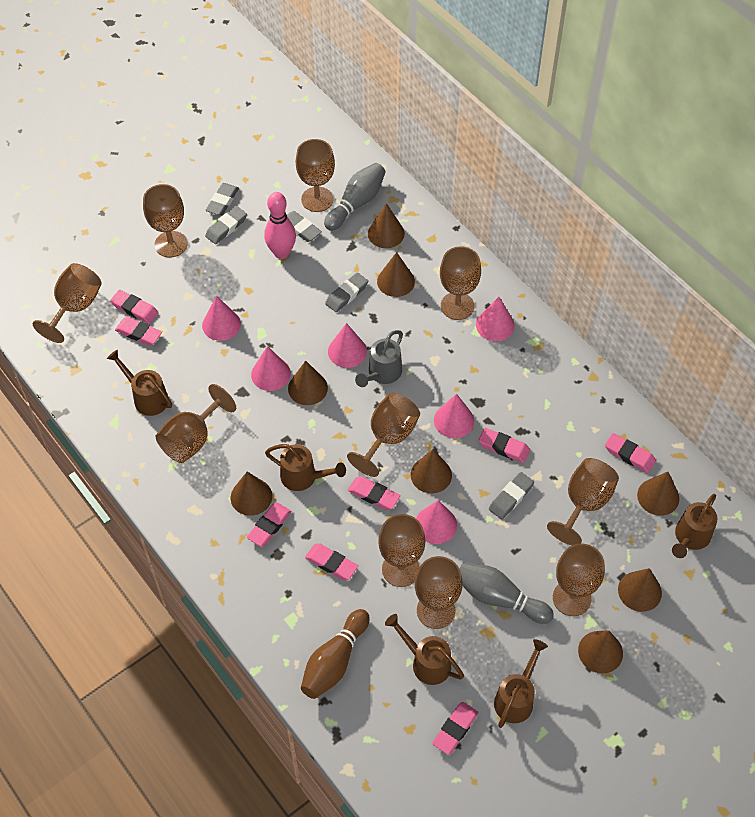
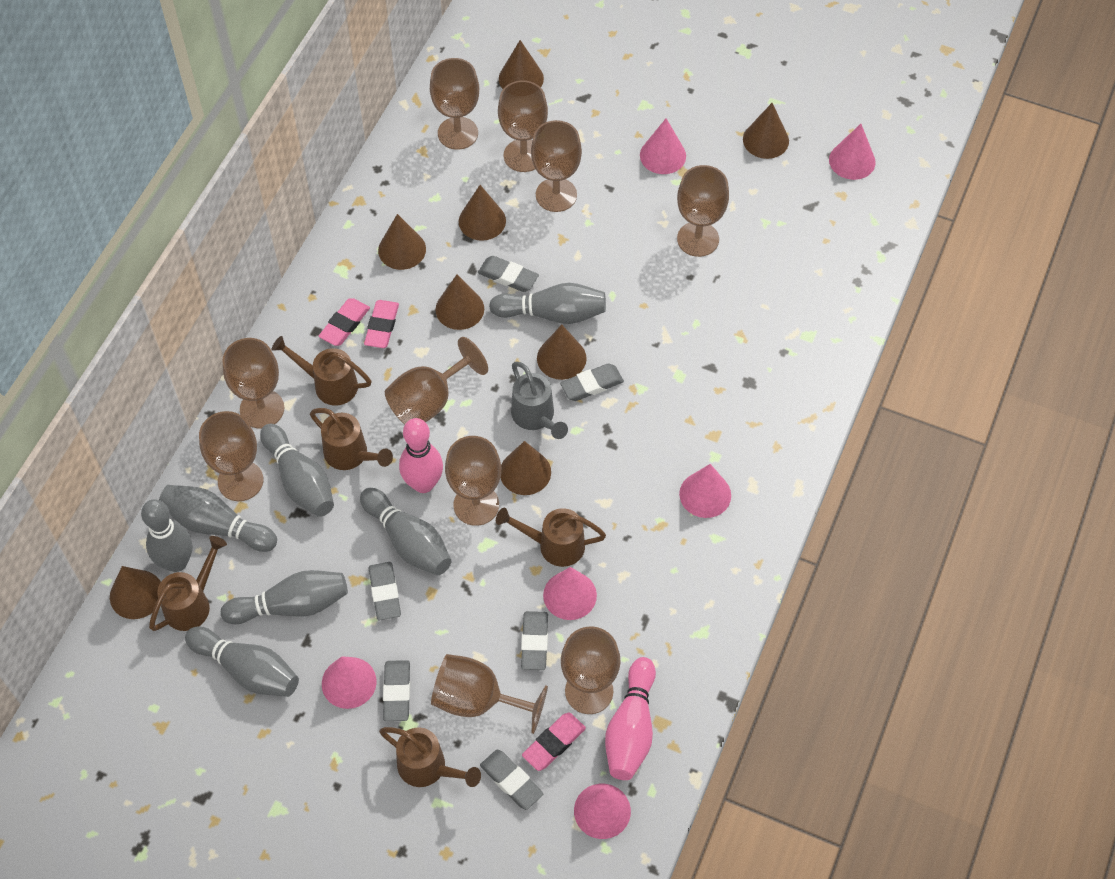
brown bowling pin: 1 -> 0
grey bowling pin: 2 -> 7
grey eraser: 5 -> 6
pink bowling pin: 1 -> 2
pink eraser: 8 -> 3

